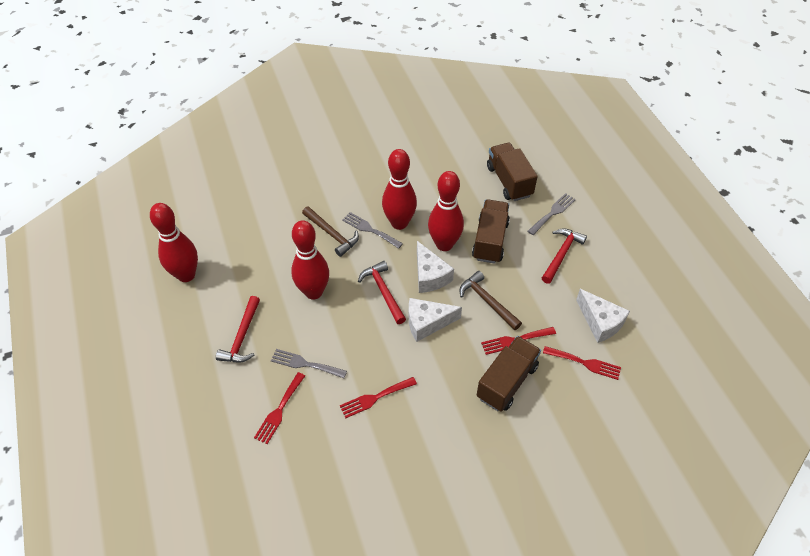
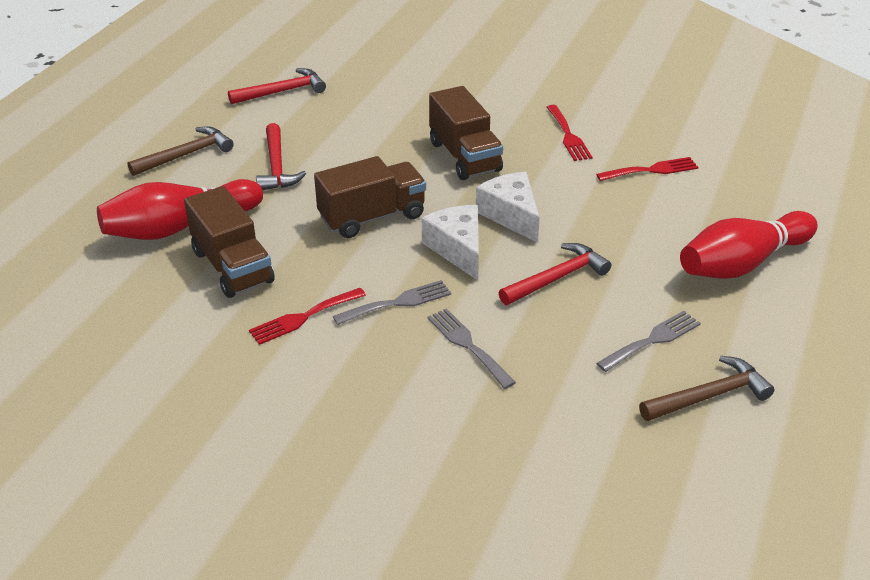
red bowling pin: 4 -> 2
red fork: 4 -> 3
white cheese: 3 -> 2

